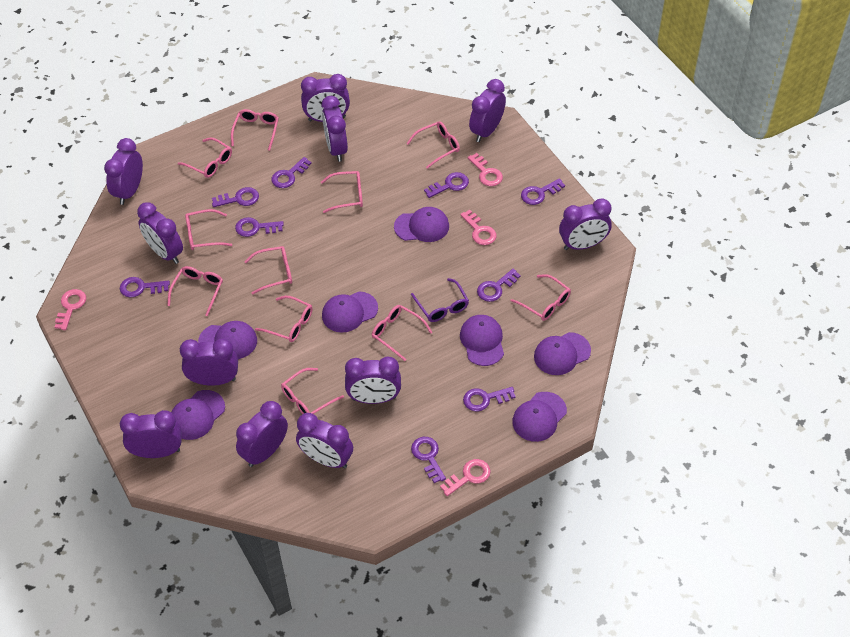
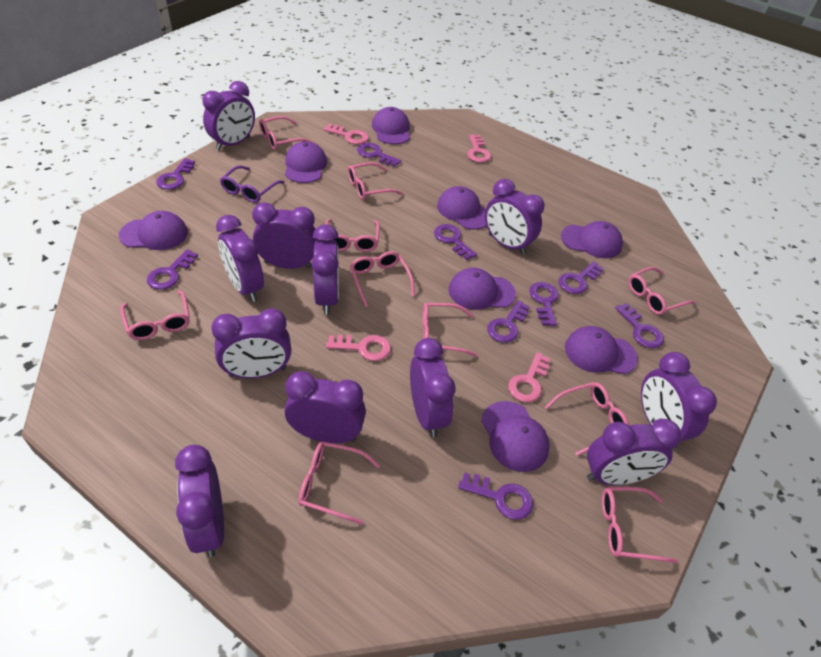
pink glasses: 11 -> 10
purple cap: 7 -> 8

